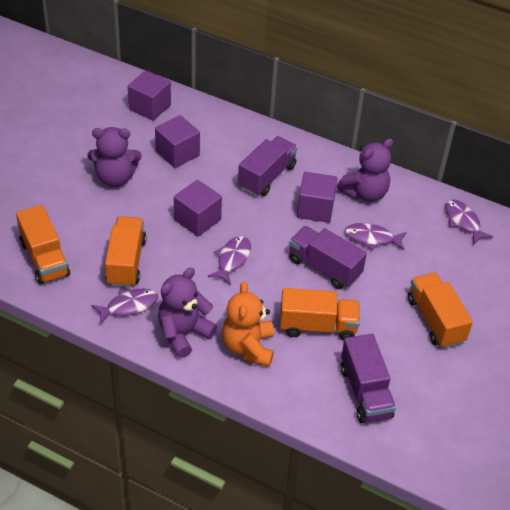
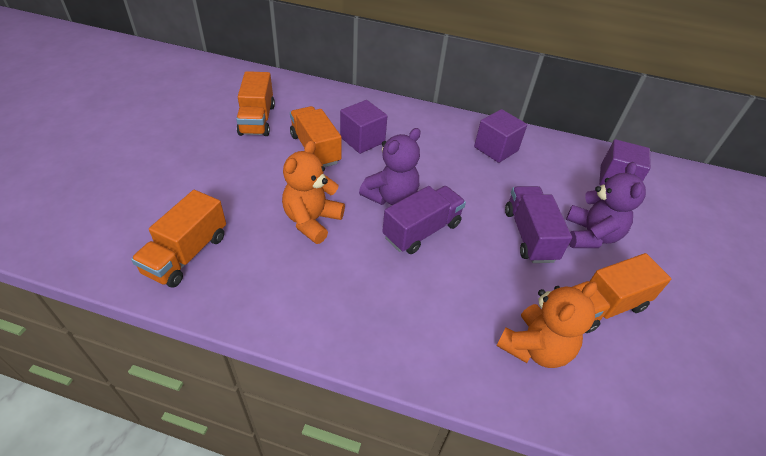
orange teddy bear: 1 -> 2
purple cube: 4 -> 3
purple fish: 4 -> 0
purple teddy bear: 3 -> 2
purple truck: 3 -> 2

